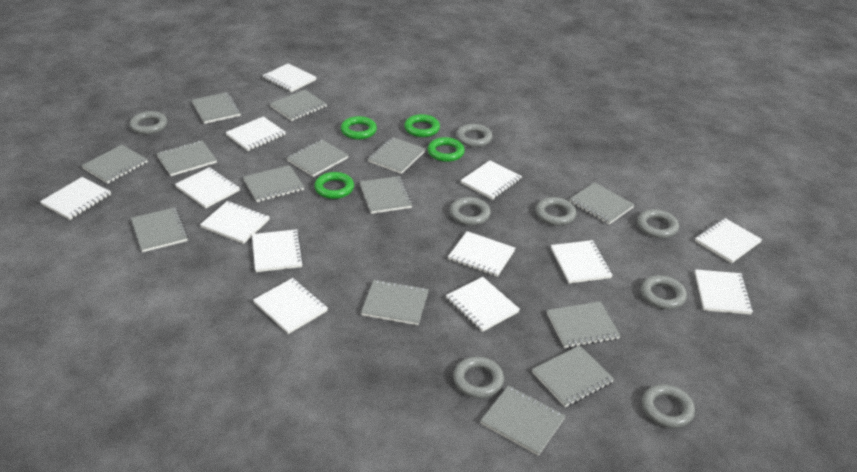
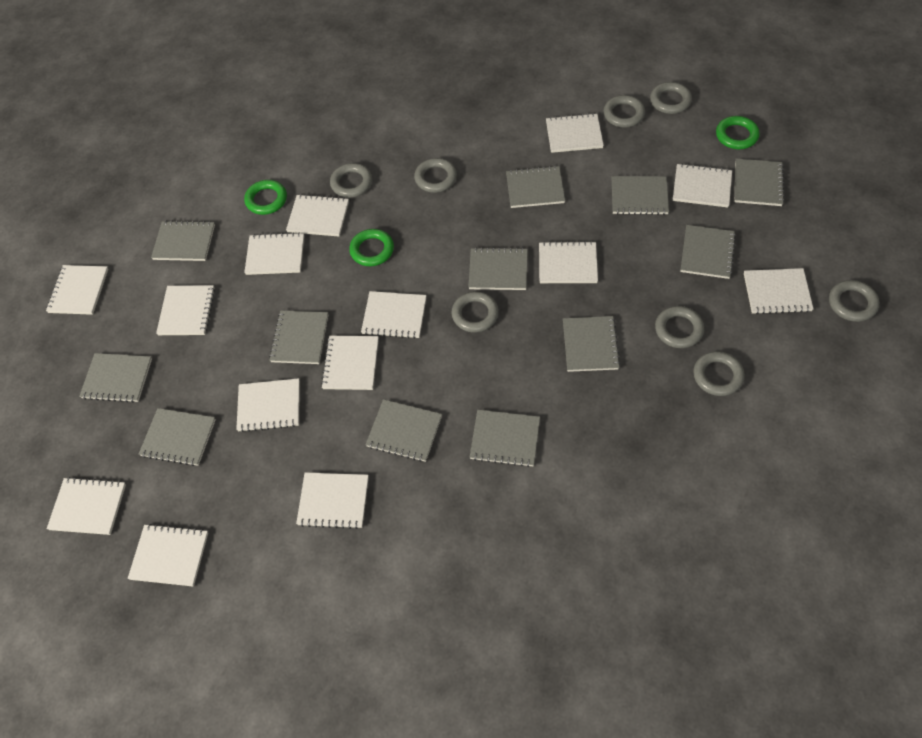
green ring: 4 -> 3
grey notebook: 14 -> 12
white notebook: 13 -> 14

